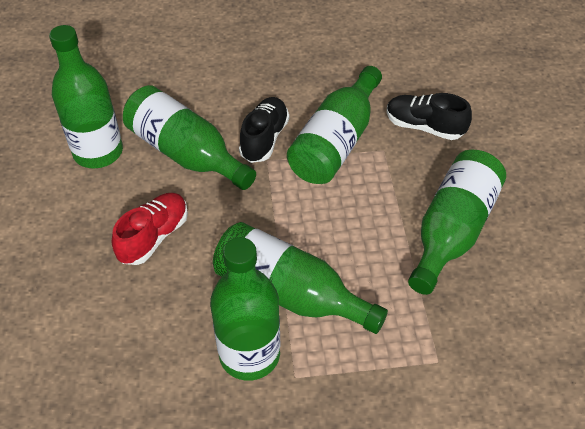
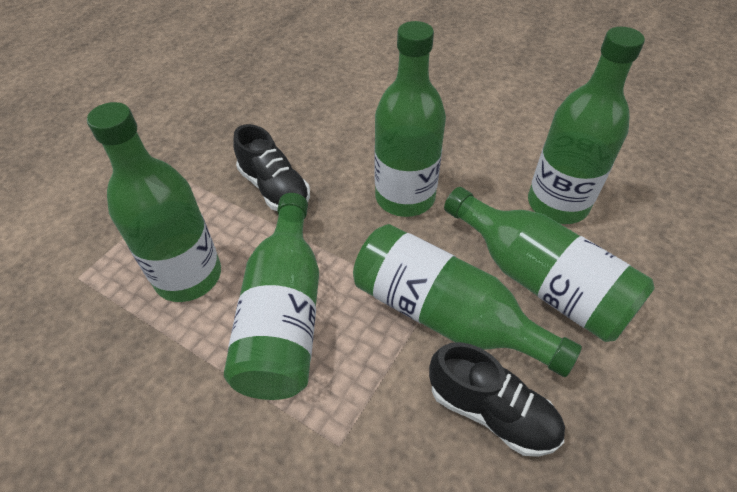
red shoe: 1 -> 0

